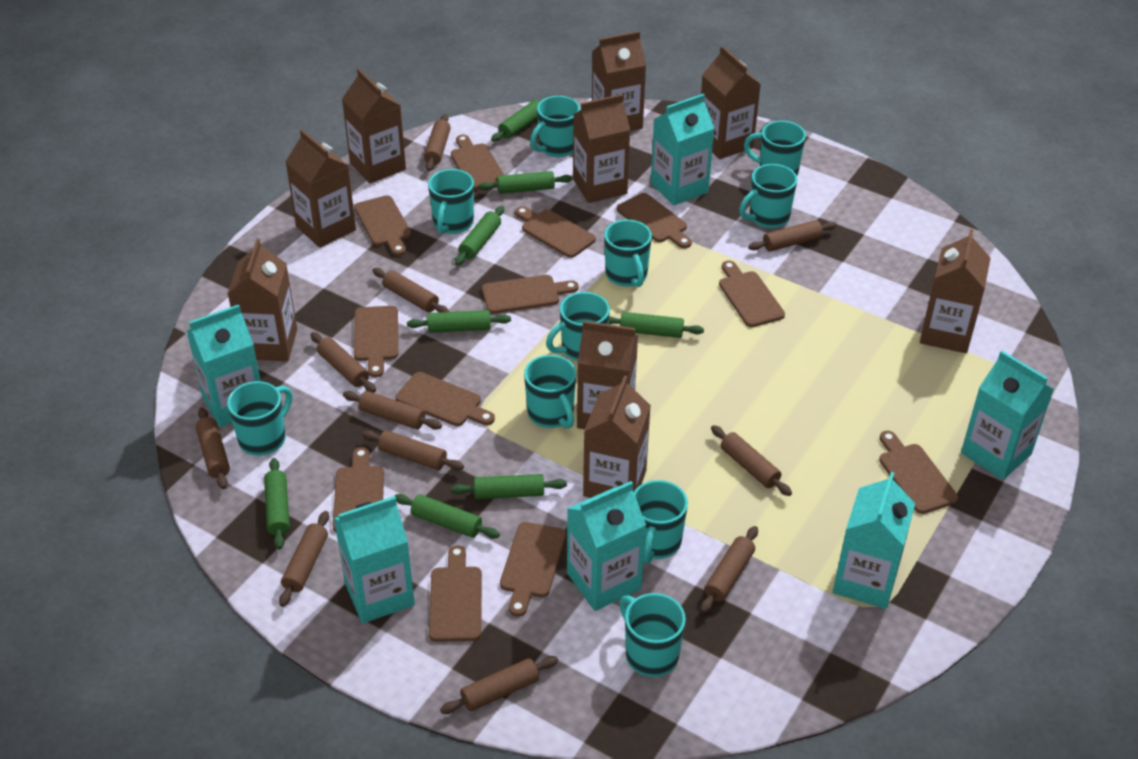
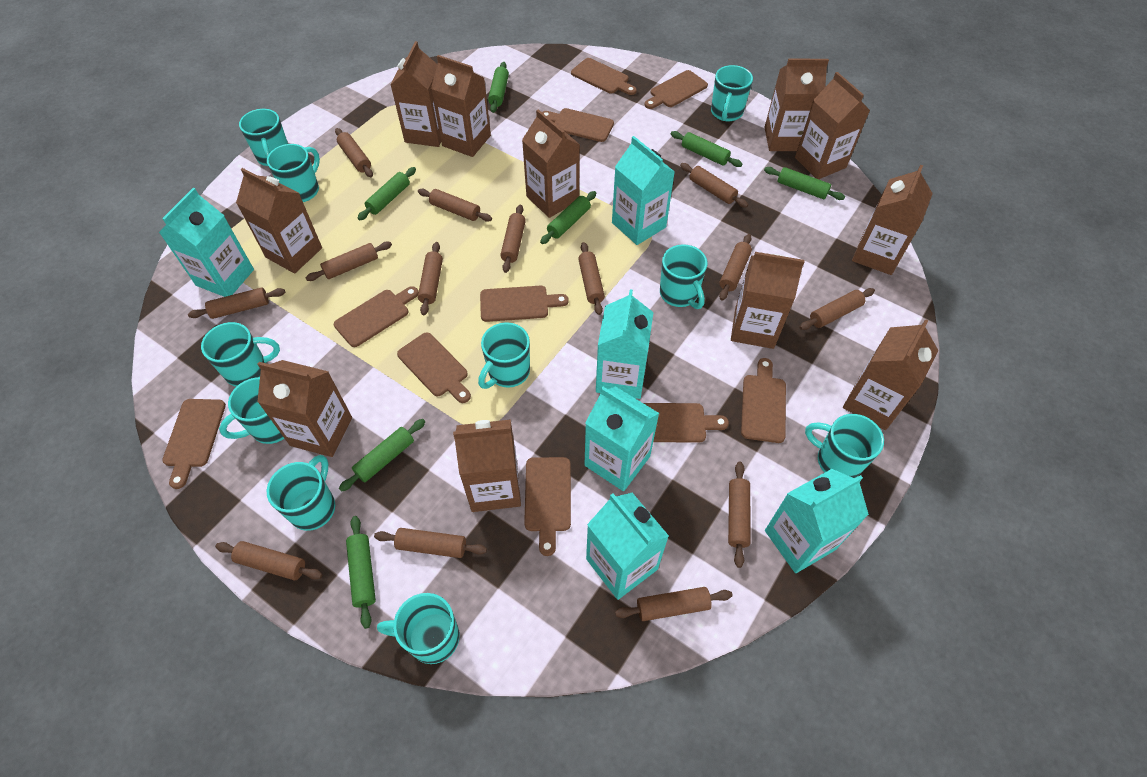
brown carton: 9 -> 11
brown cutting board: 12 -> 10
brown rolling pin: 11 -> 14
green rolling pin: 8 -> 7

